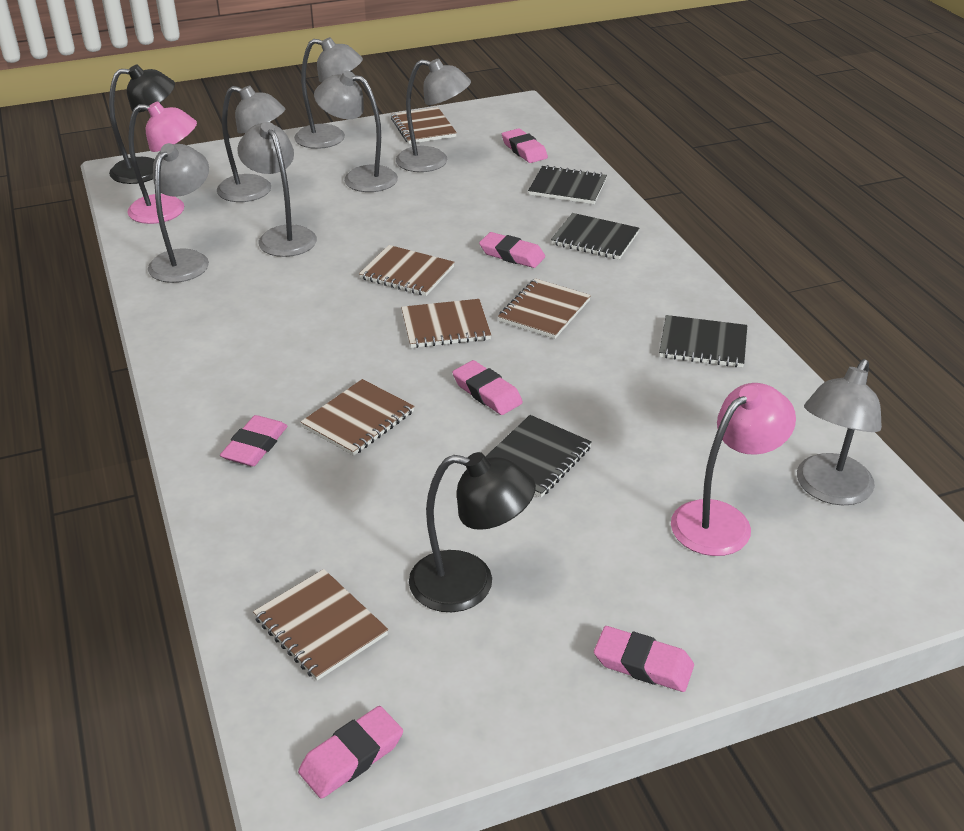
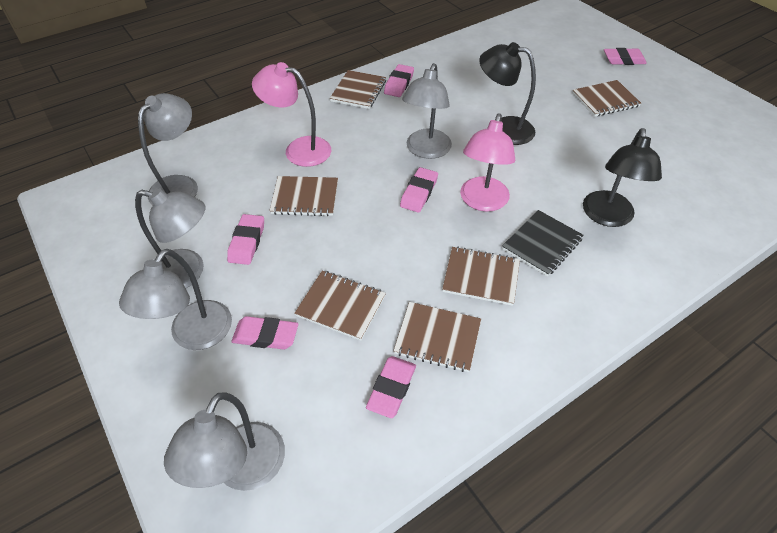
black notebook: 4 -> 1
grey lamp: 7 -> 5

